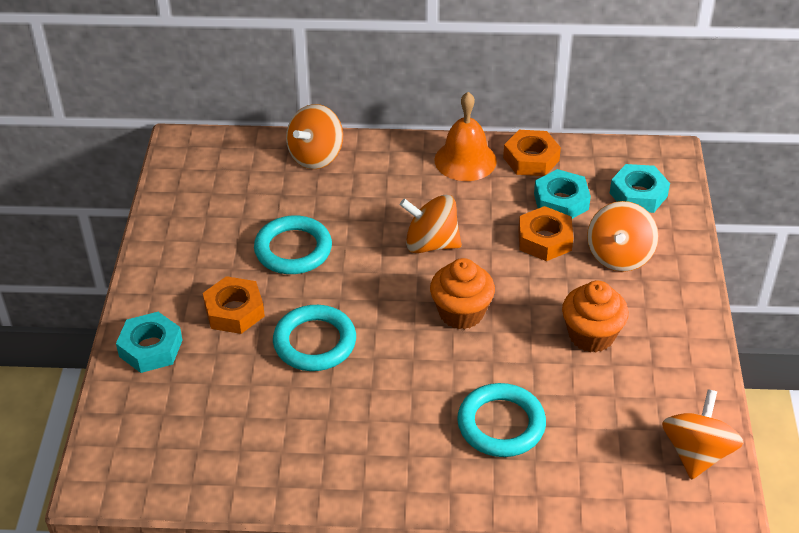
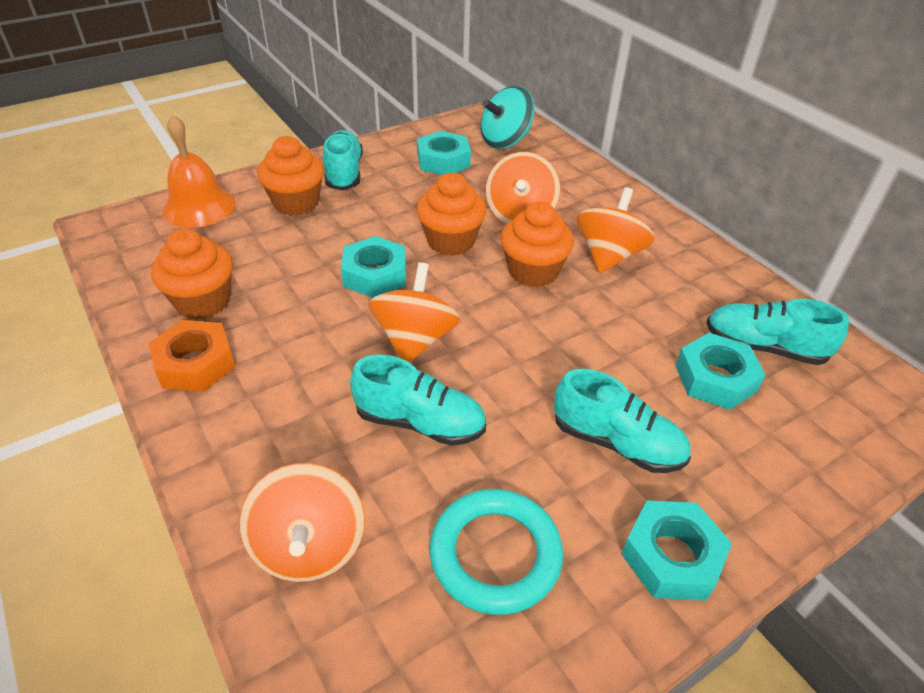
orange cupcake: 2 -> 4
orange nut: 3 -> 1
turquoise nut: 3 -> 4
turquoise ring: 3 -> 1
turquoise shoe: 0 -> 4
turquoise spinning top: 0 -> 1

